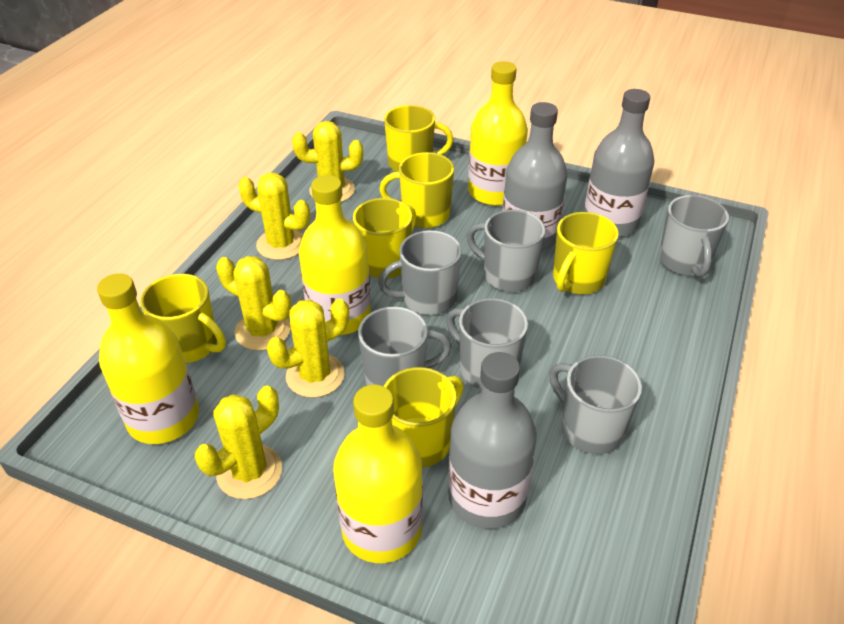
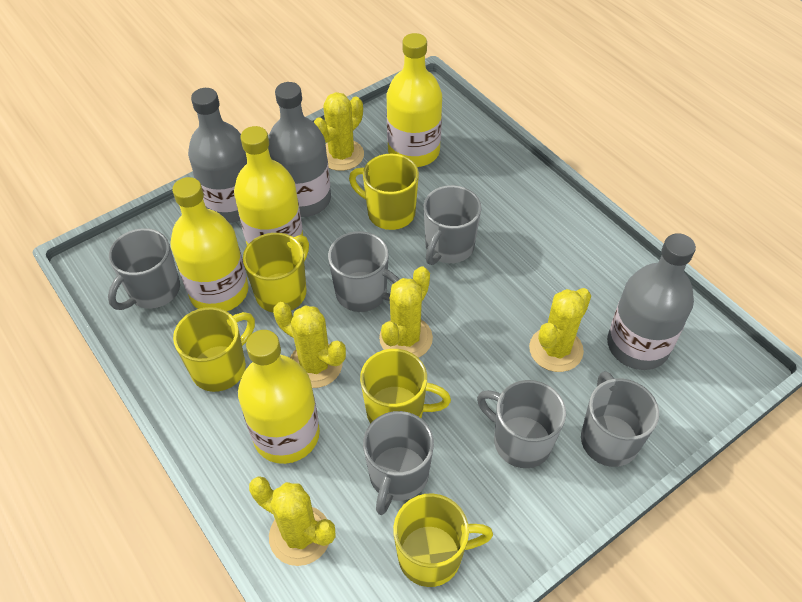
yellow mug: 6 -> 5

